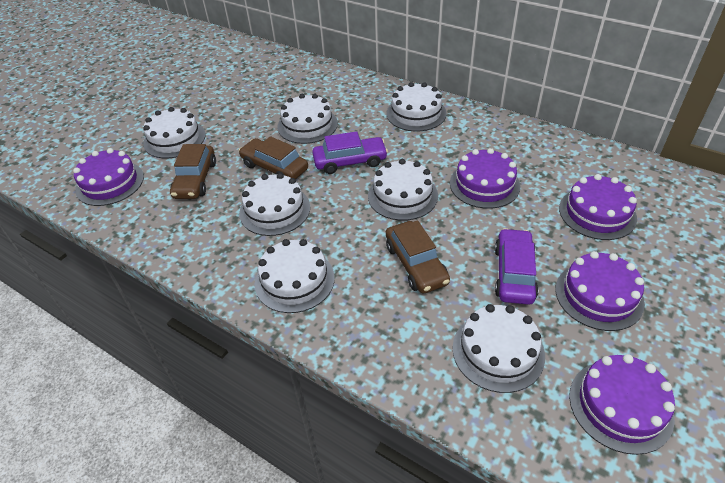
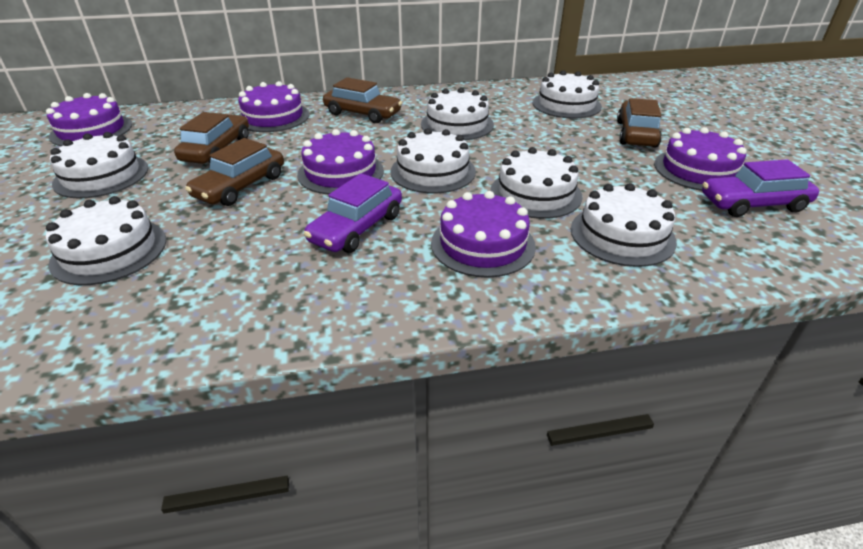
brown car: 3 -> 4

